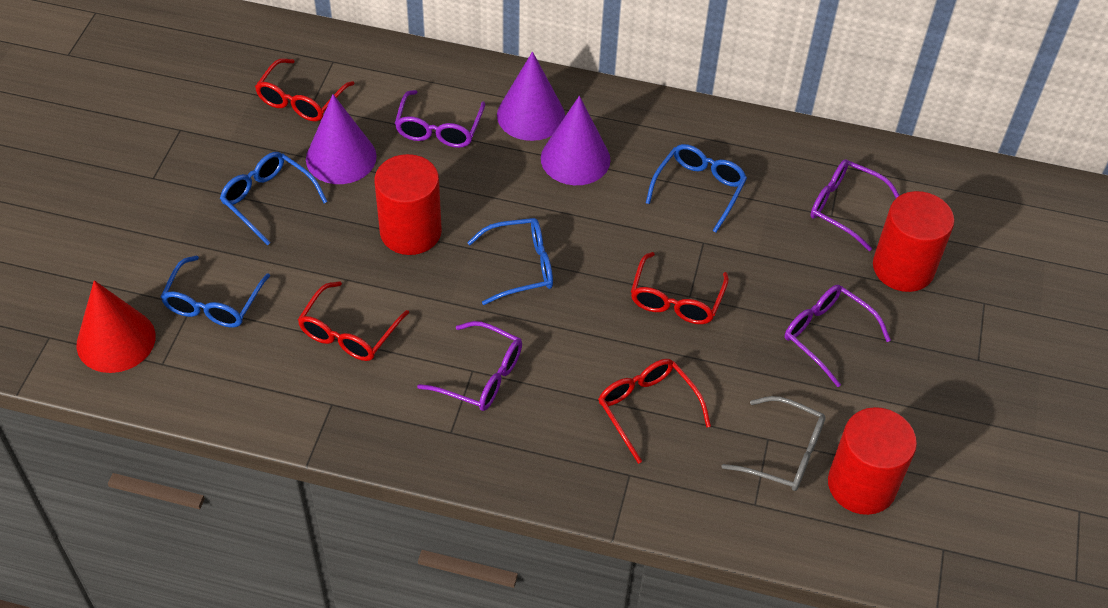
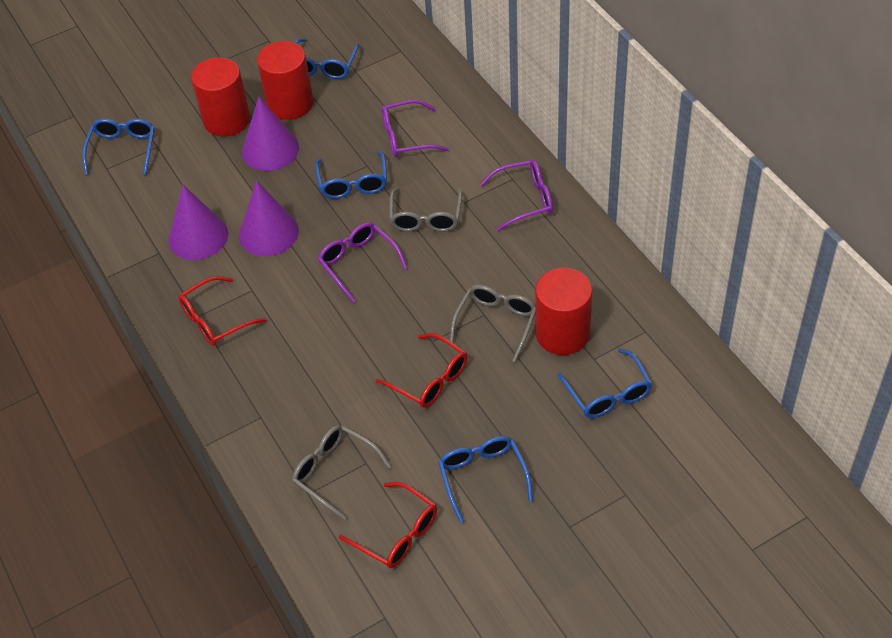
blue glasses: 4 -> 5
grey glasses: 1 -> 3
purple glasses: 4 -> 3
red cone: 1 -> 0
red glasses: 4 -> 3

